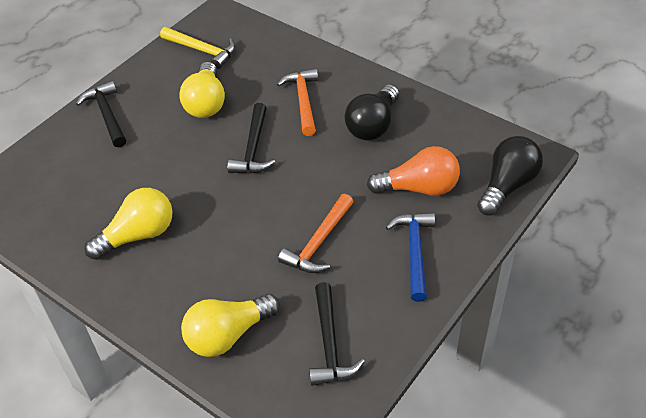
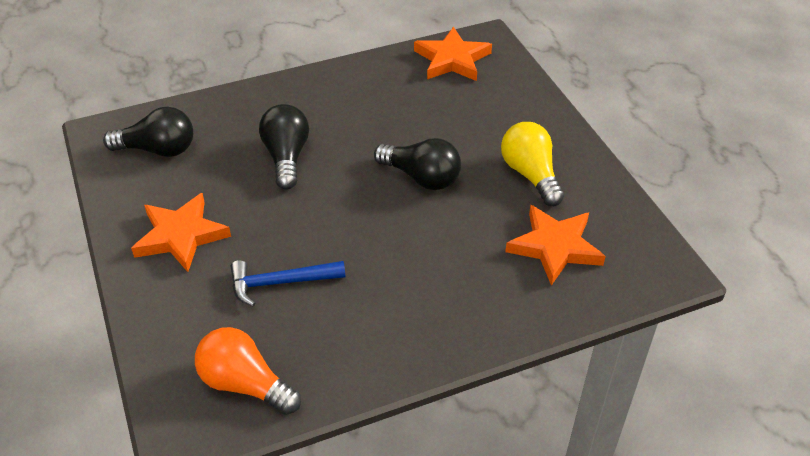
black hammer: 3 -> 0
black light bulb: 2 -> 3
orange hammer: 2 -> 0
orange star: 0 -> 3
yellow hammer: 1 -> 0
yellow light bulb: 3 -> 1

